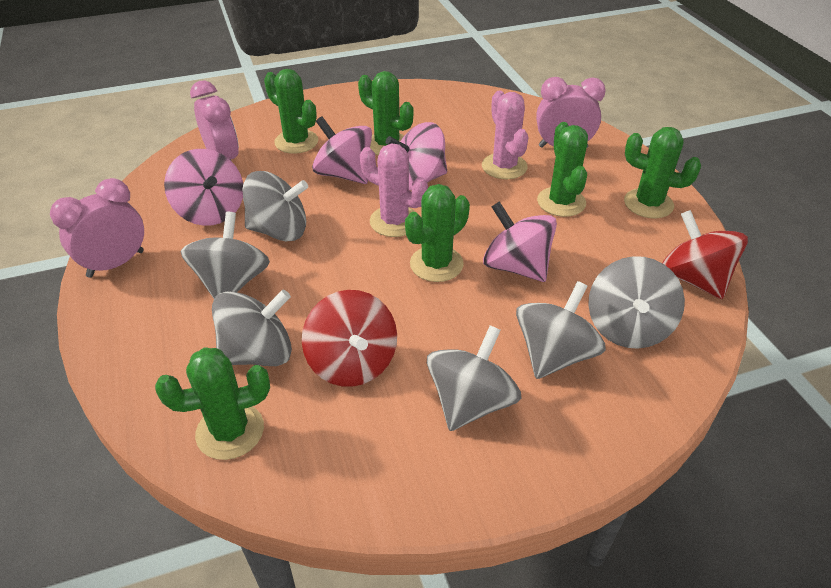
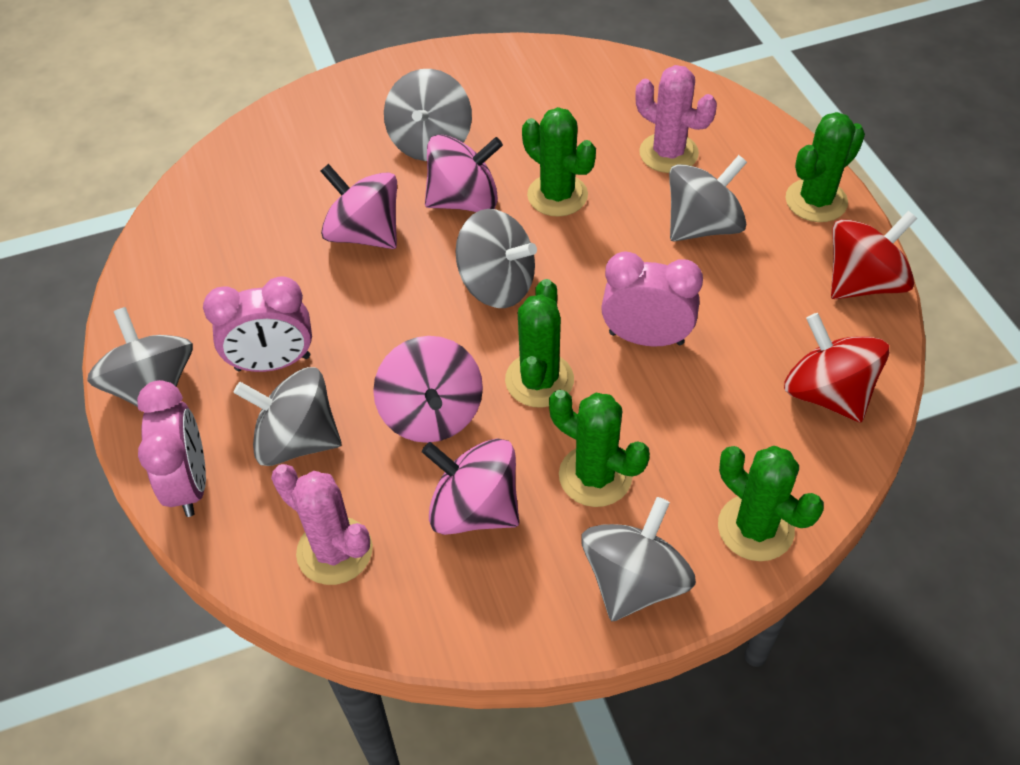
green cactus: 6 -> 5

